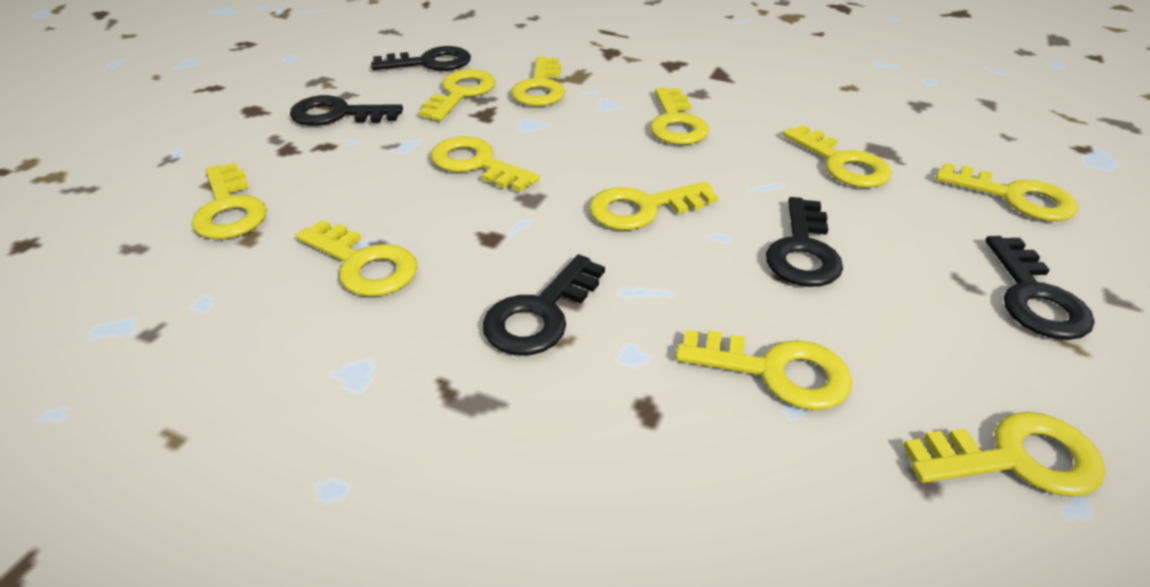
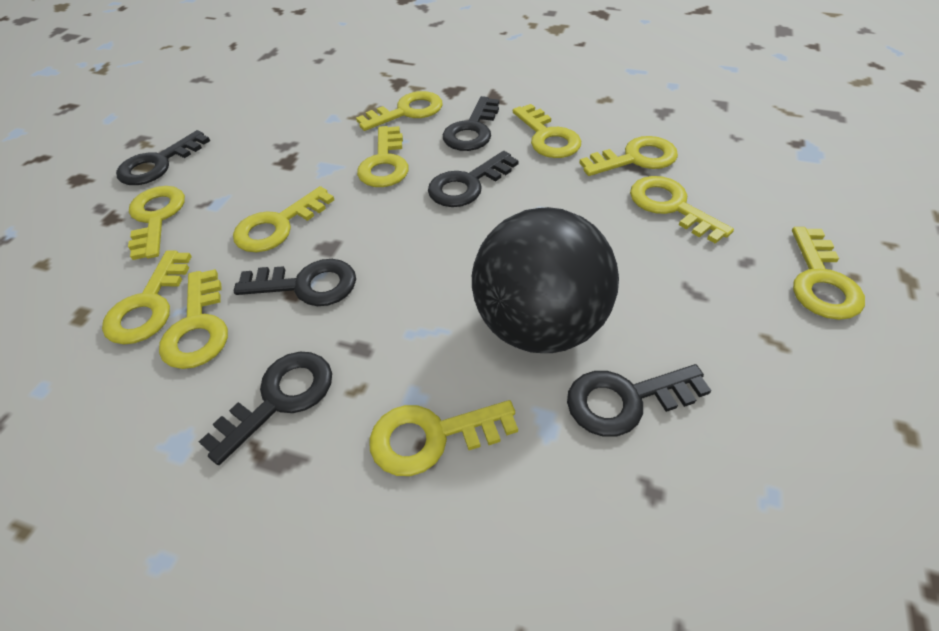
black ball: 0 -> 1
black key: 5 -> 6

